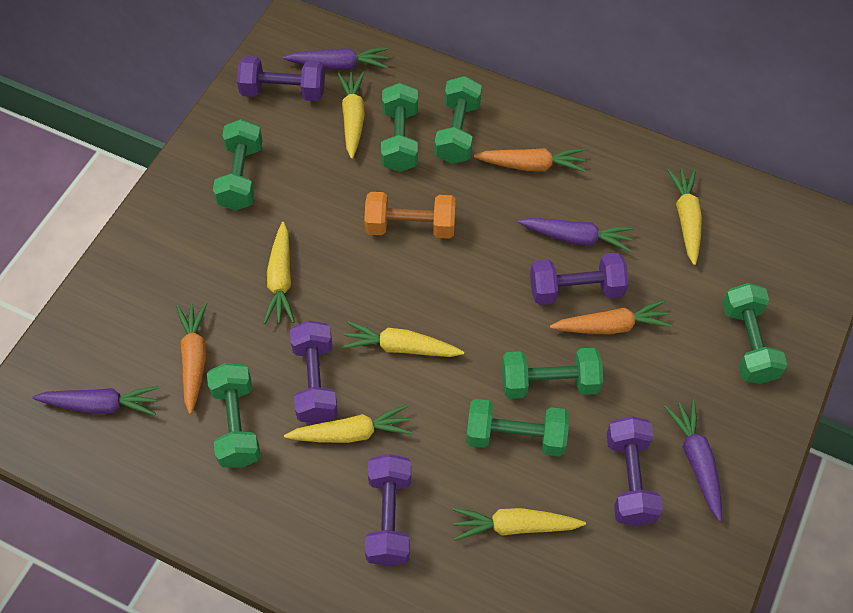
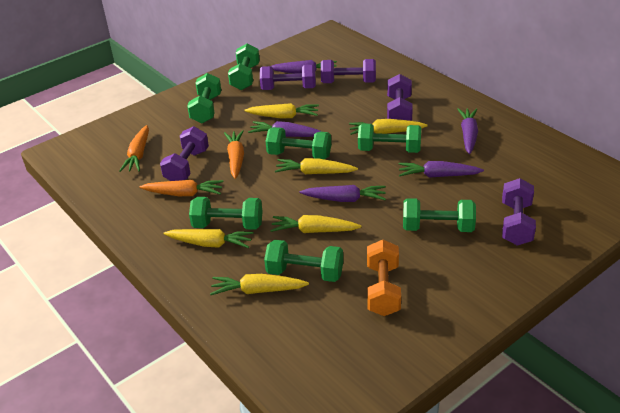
purple carrot: 4 -> 5

